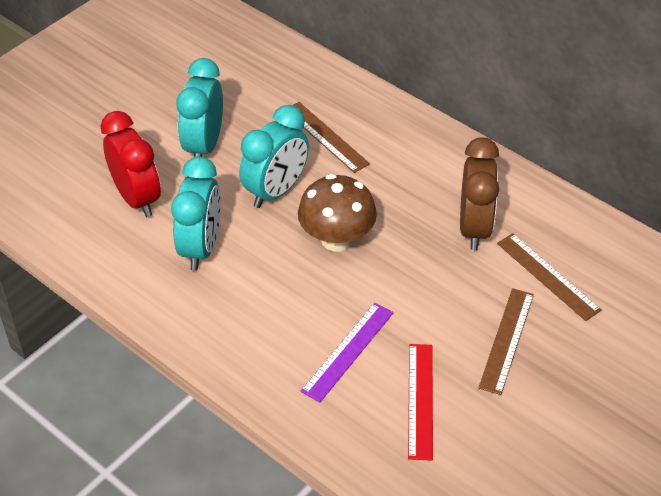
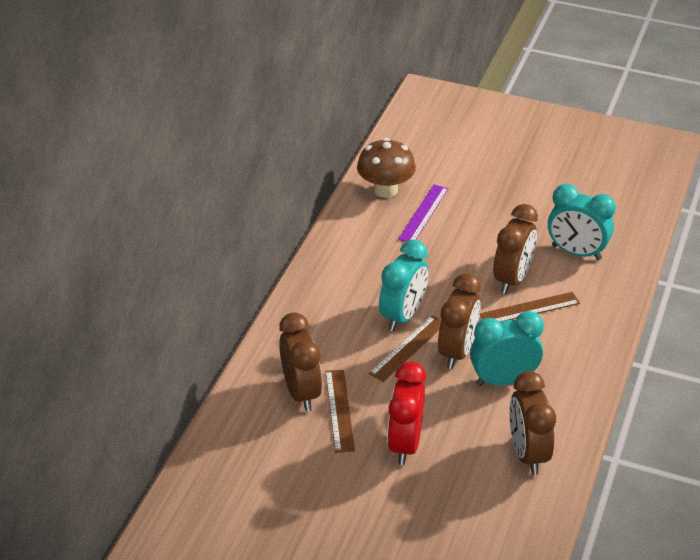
brown clock: 1 -> 4
red ruler: 1 -> 0

